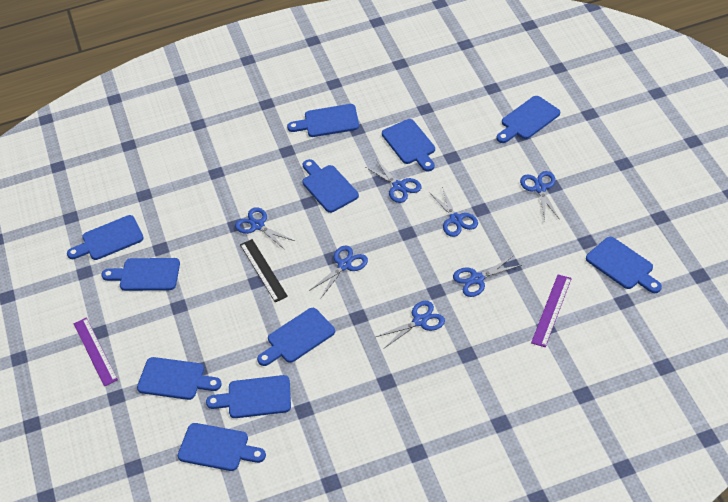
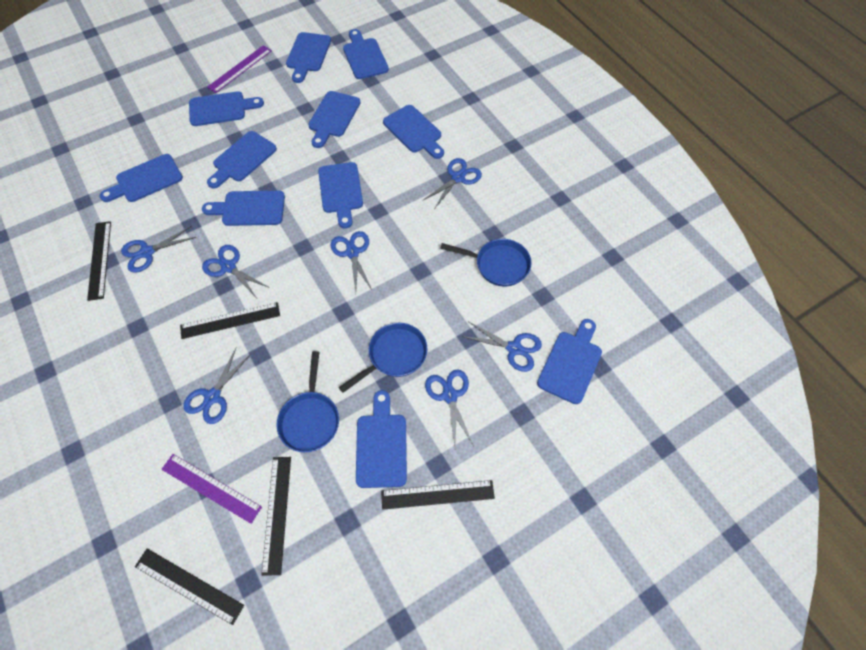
black ruler: 1 -> 5
blue pan: 0 -> 3

